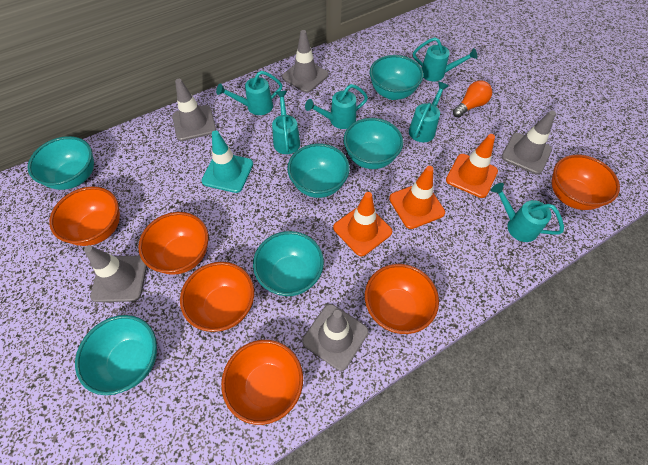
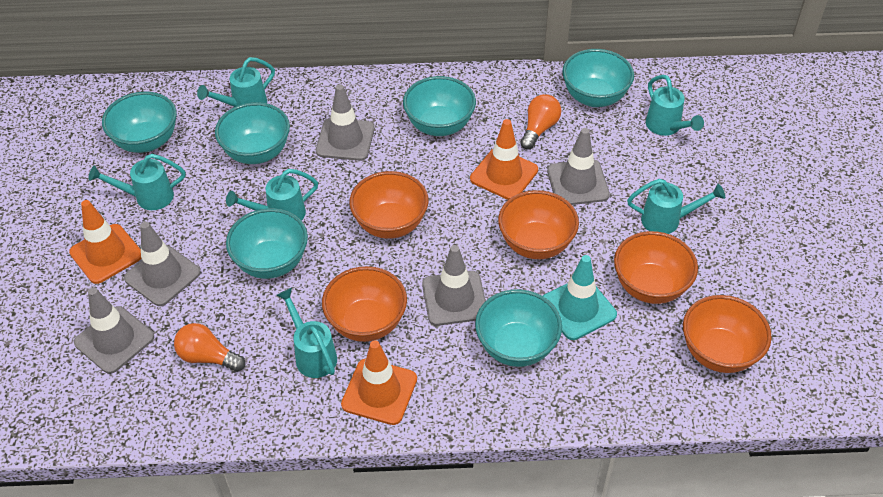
orange bowl: 6 -> 5
orange light bulb: 1 -> 2

